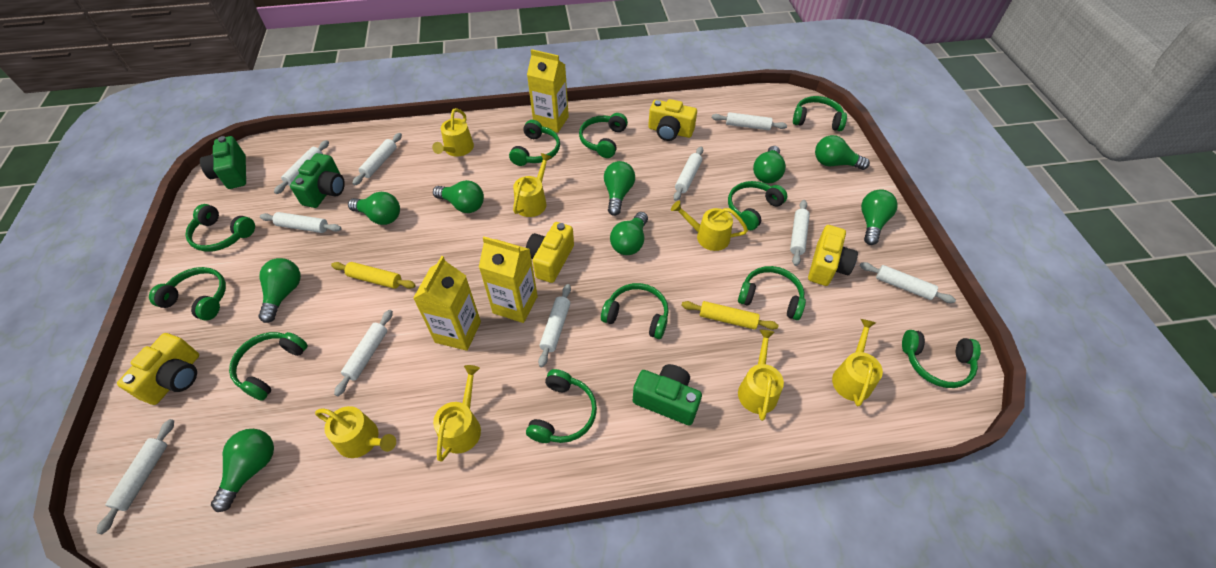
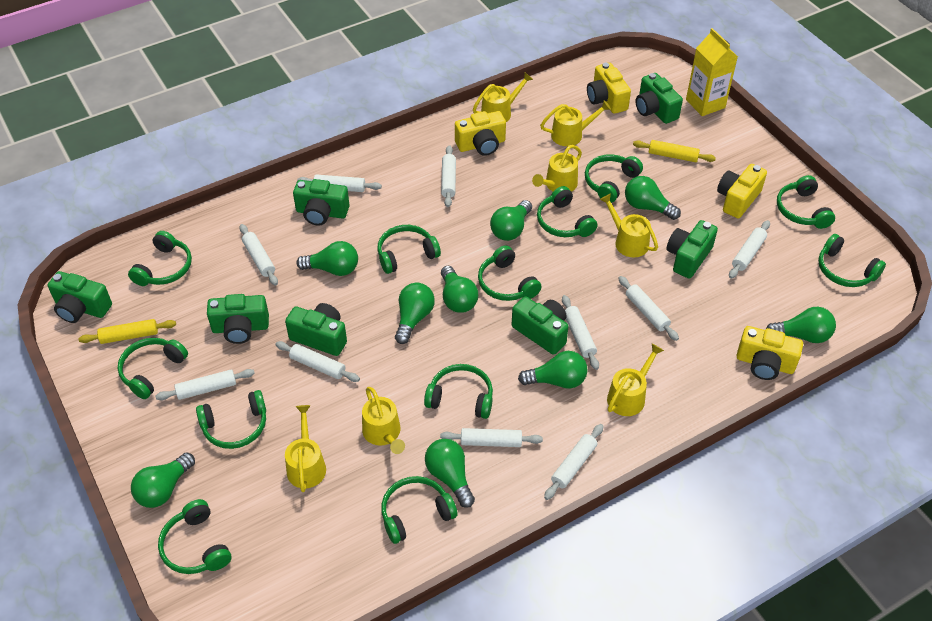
green camera: 3 -> 7
green headphones: 11 -> 12
yellow carton: 3 -> 1

